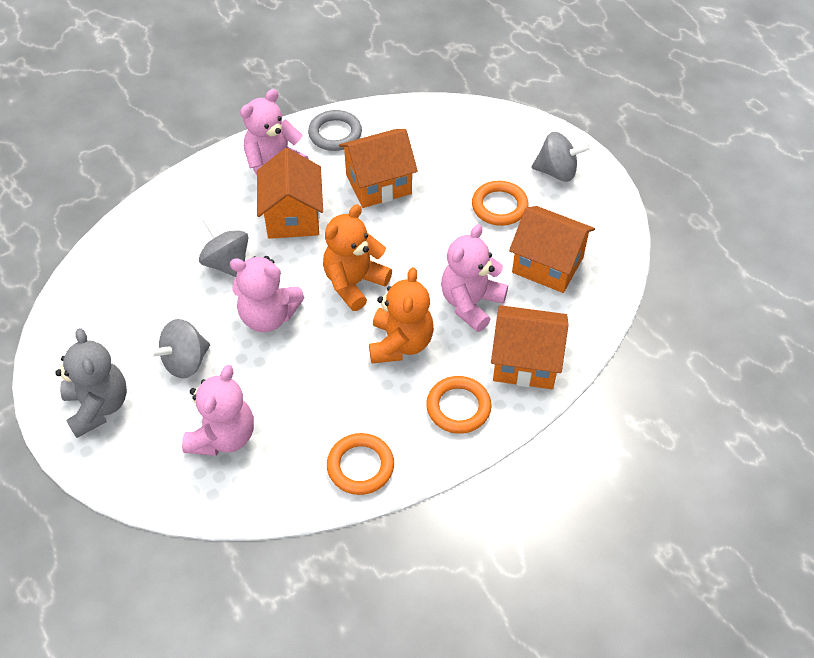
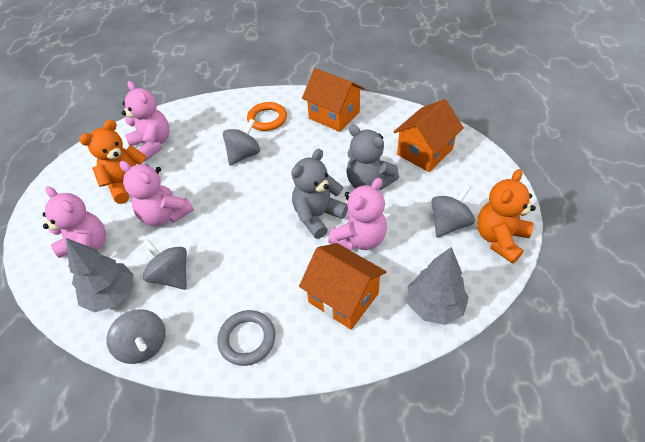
grey spinning top: 3 -> 4
grey teddy bear: 1 -> 2
grey tree: 0 -> 2
orange house: 4 -> 3
orange ring: 3 -> 1

